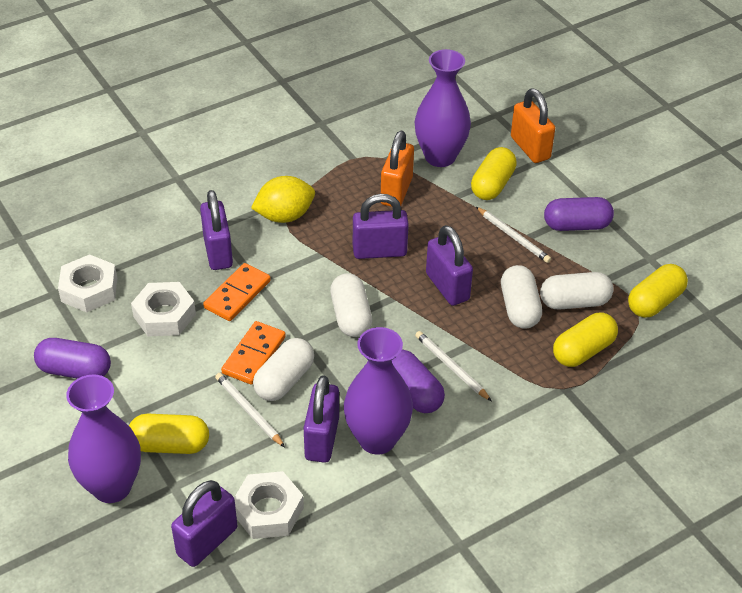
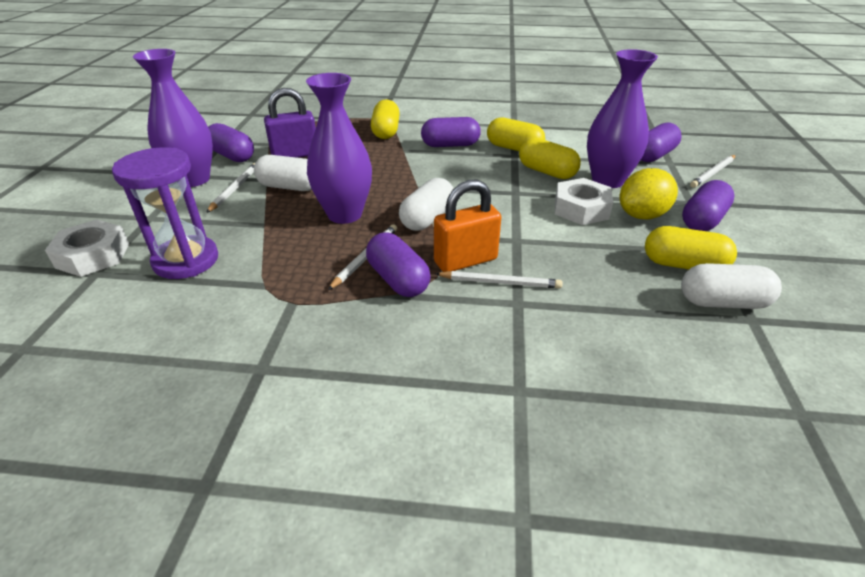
orange domino: 2 -> 0
orange padlock: 2 -> 1
purple capsule: 3 -> 5
purple hourglass: 0 -> 1
purple padlock: 5 -> 1
white capsule: 4 -> 3
white nut: 3 -> 2
white pencil: 3 -> 4

